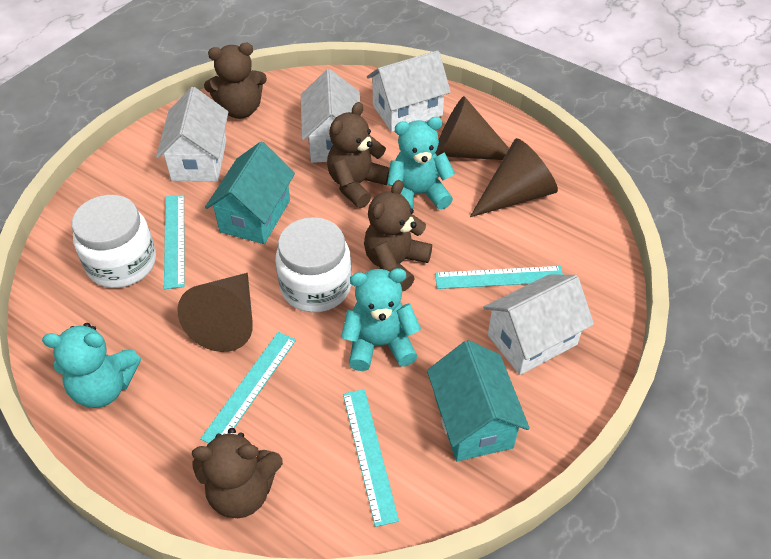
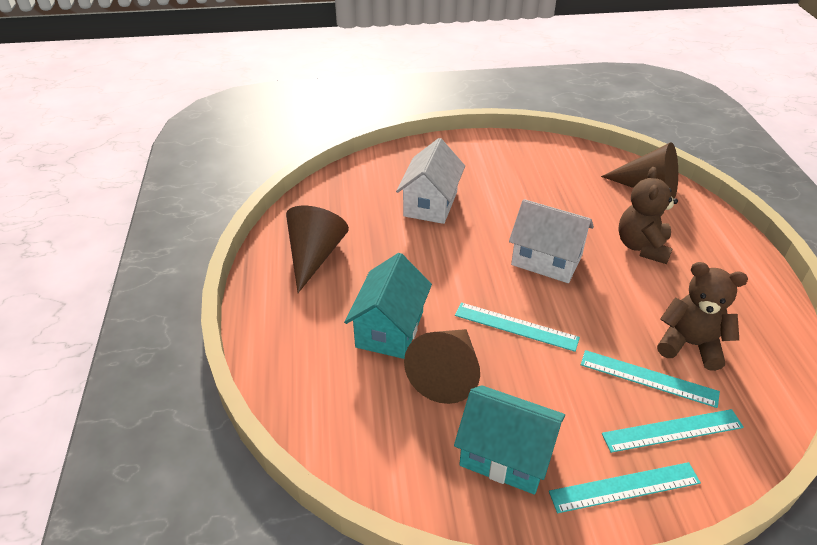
brown teddy bear: 4 -> 2
turquoise teddy bear: 3 -> 0
white house: 4 -> 2
white jar: 2 -> 0

